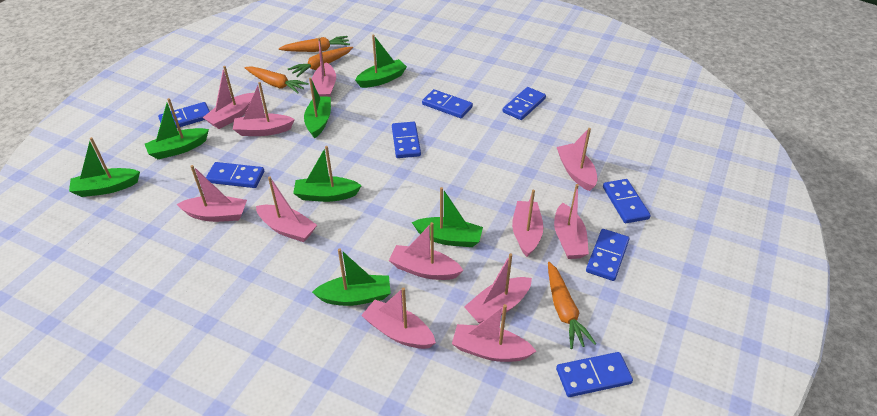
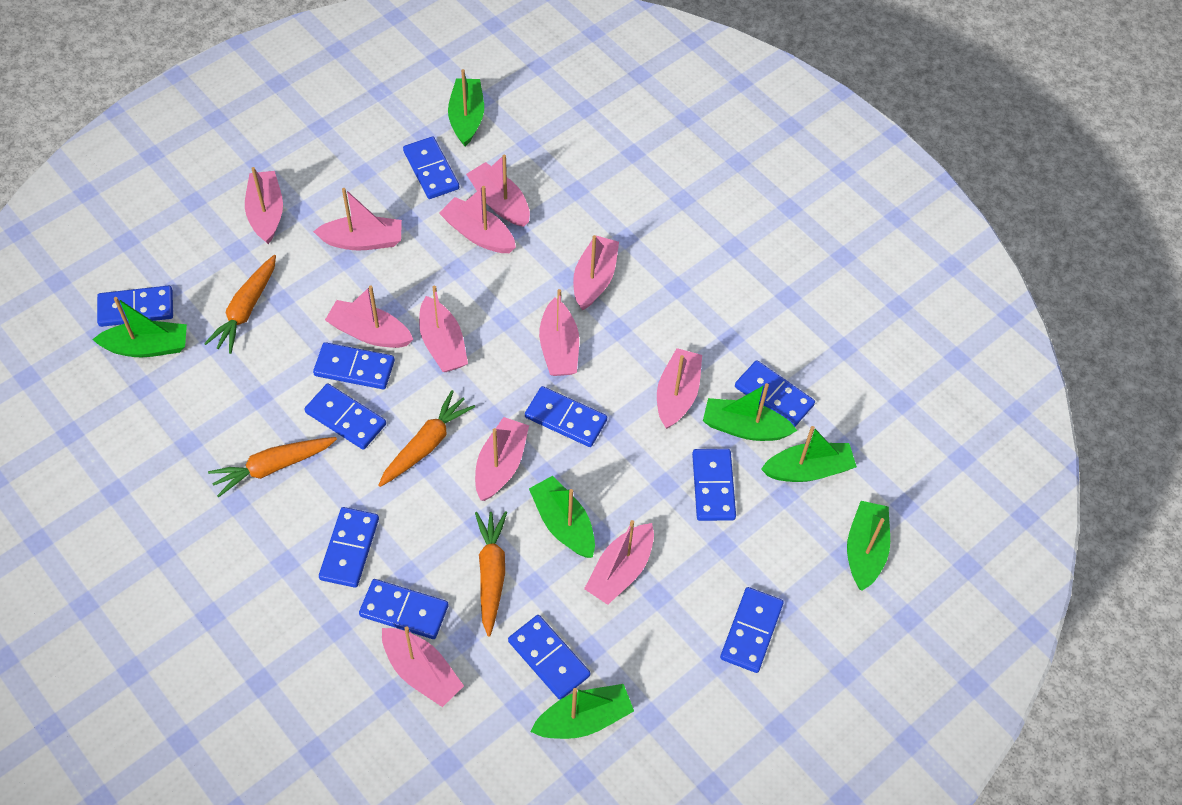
blue domino: 8 -> 11

